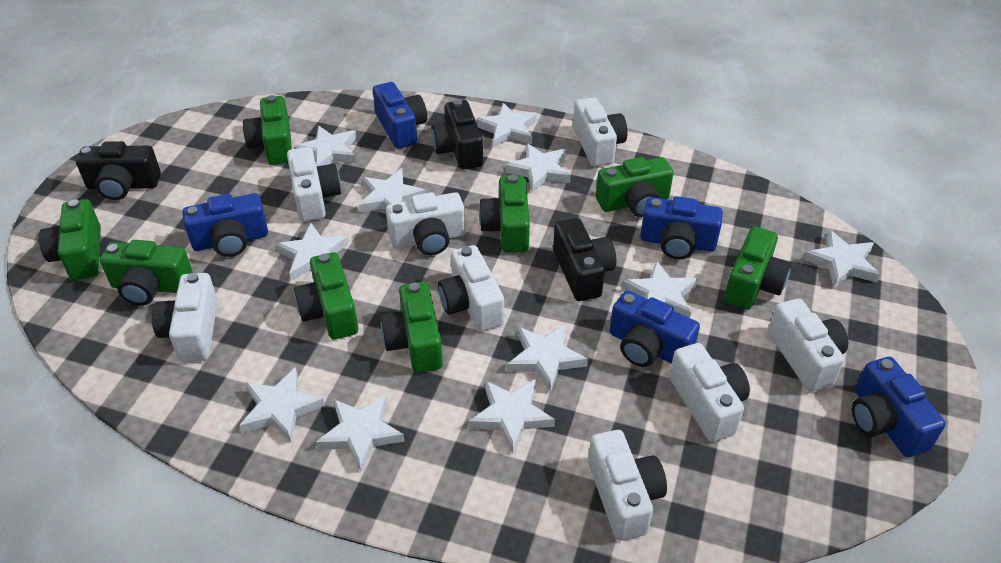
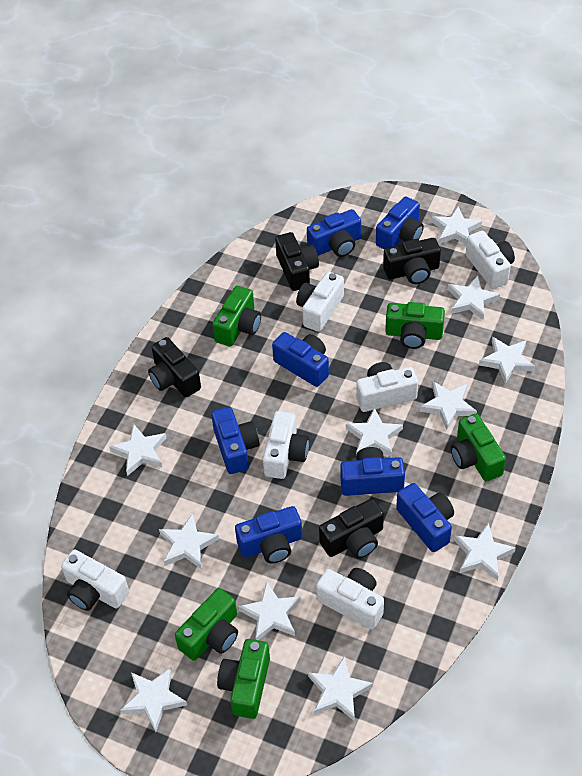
black camera: 3 -> 4
blue camera: 5 -> 7
green camera: 8 -> 5
white camera: 8 -> 6

